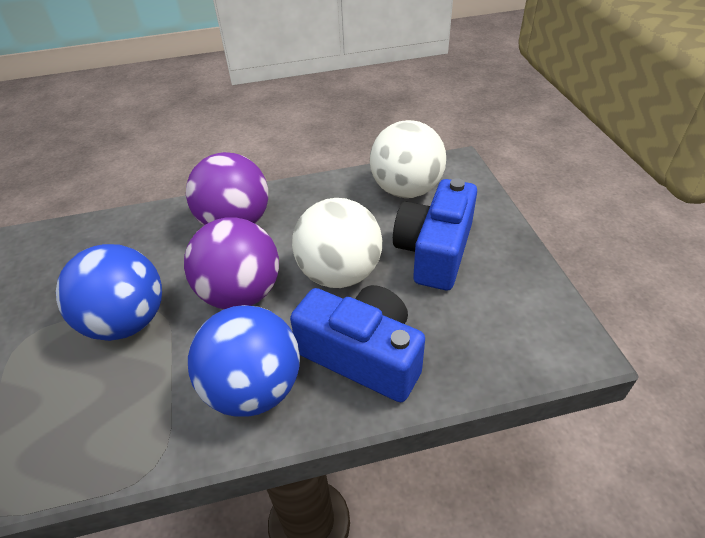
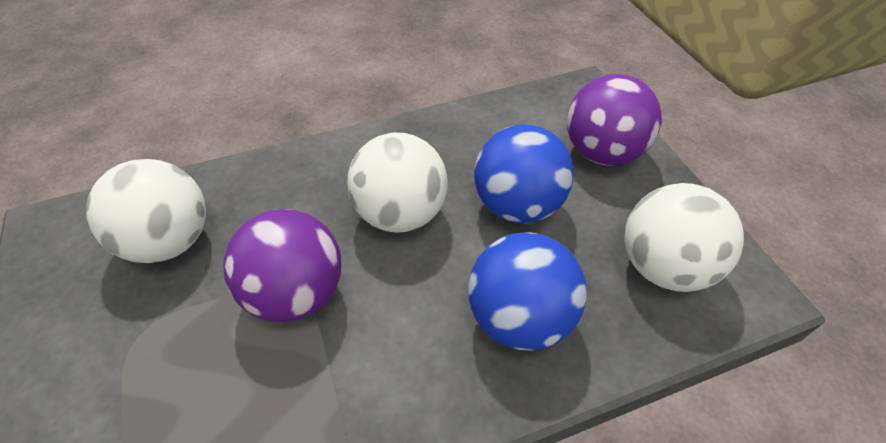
blue camera: 2 -> 0
white ball: 2 -> 3

